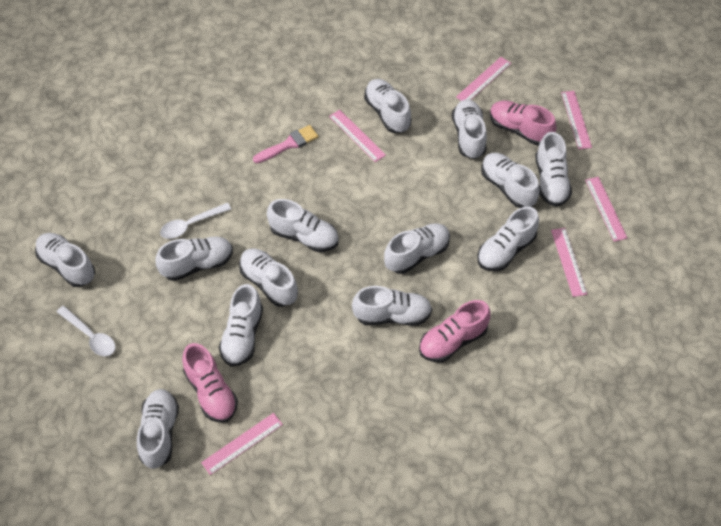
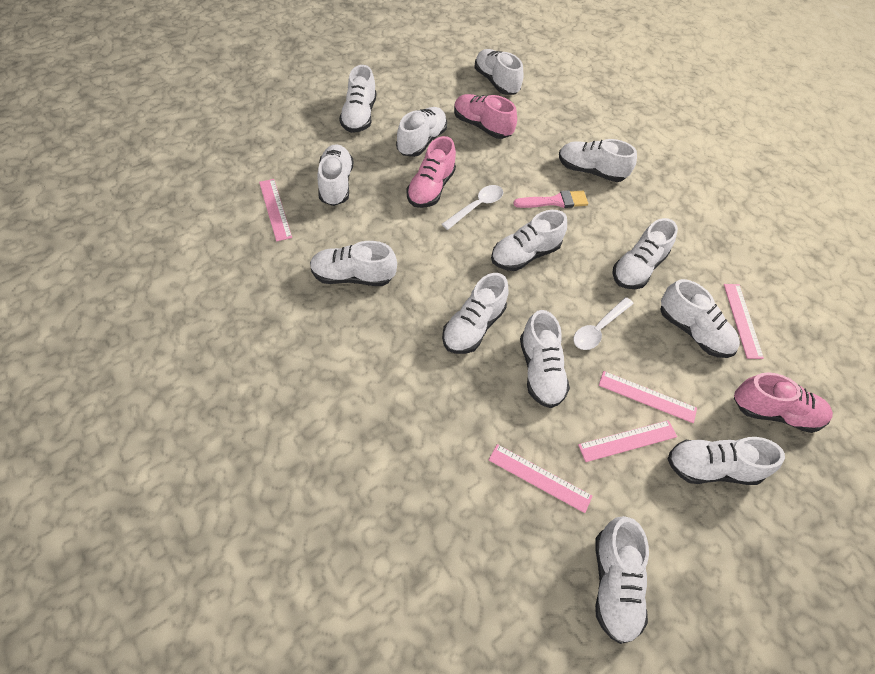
pink ruler: 6 -> 5

